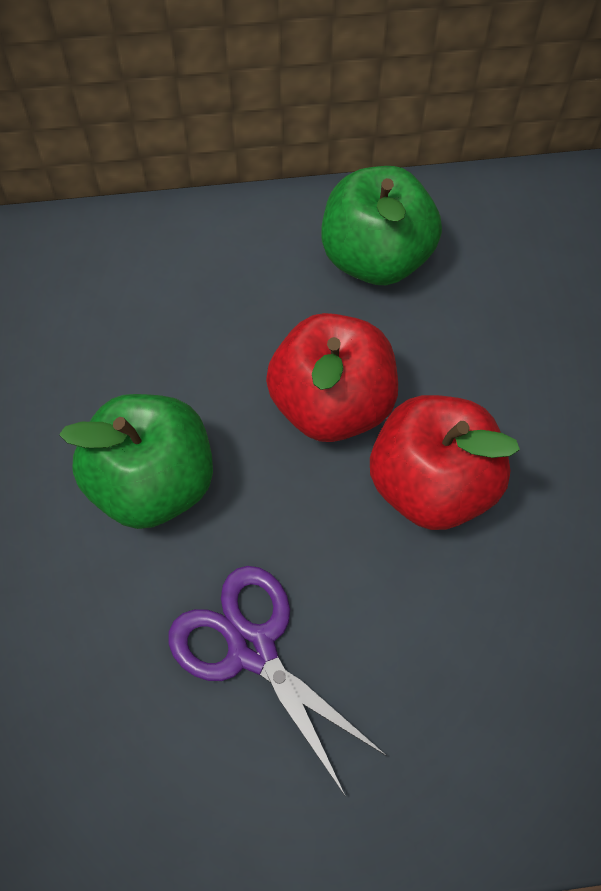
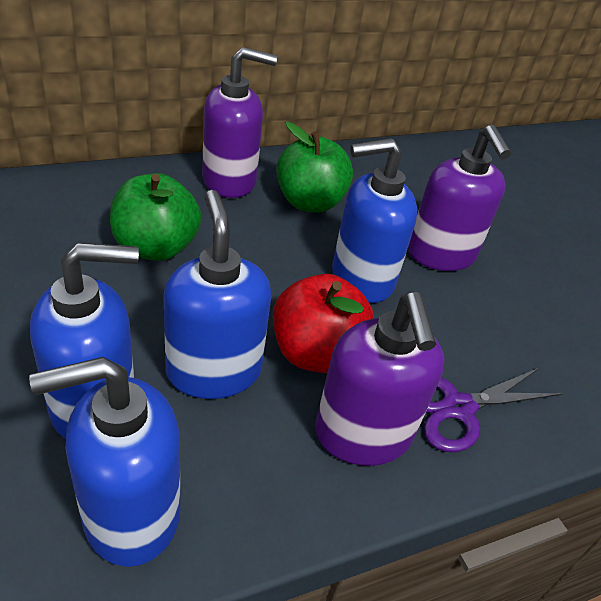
blue soap dispenser: 0 -> 4
purple soap dispenser: 0 -> 3
red apple: 2 -> 1

